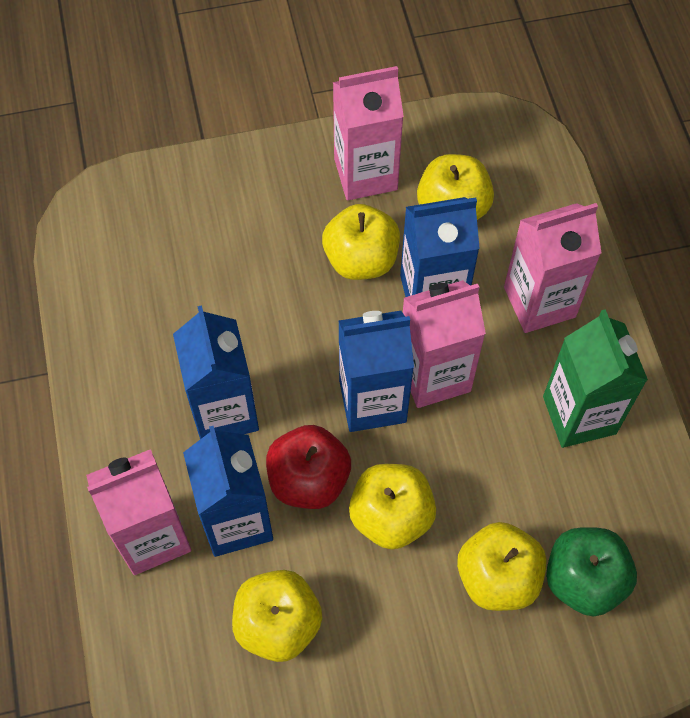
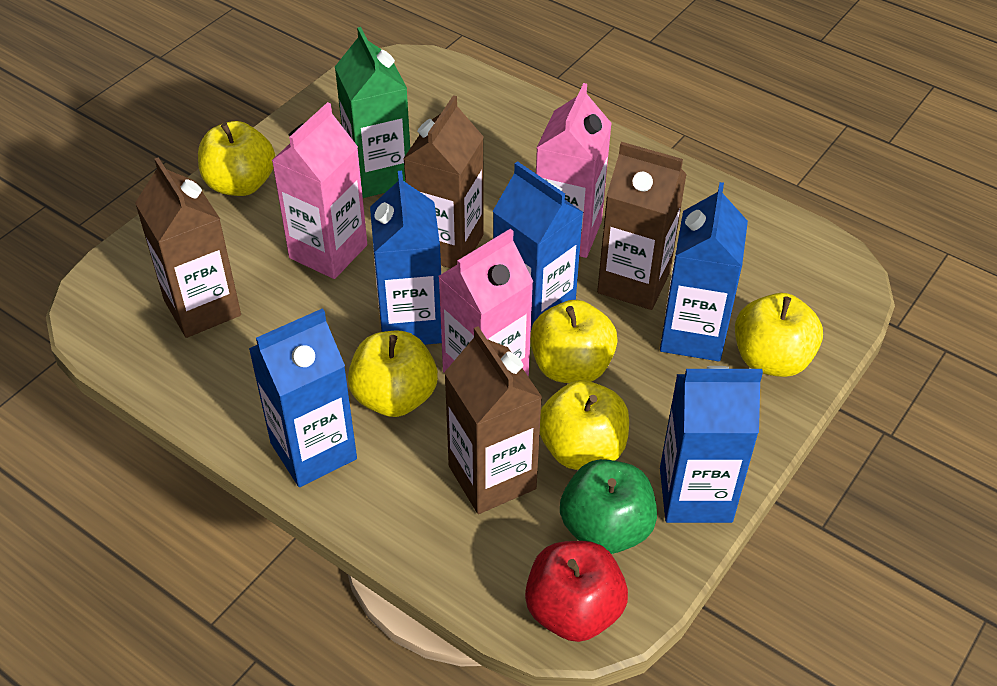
blue carton: 4 -> 5
brown carton: 0 -> 4
pink carton: 4 -> 3

